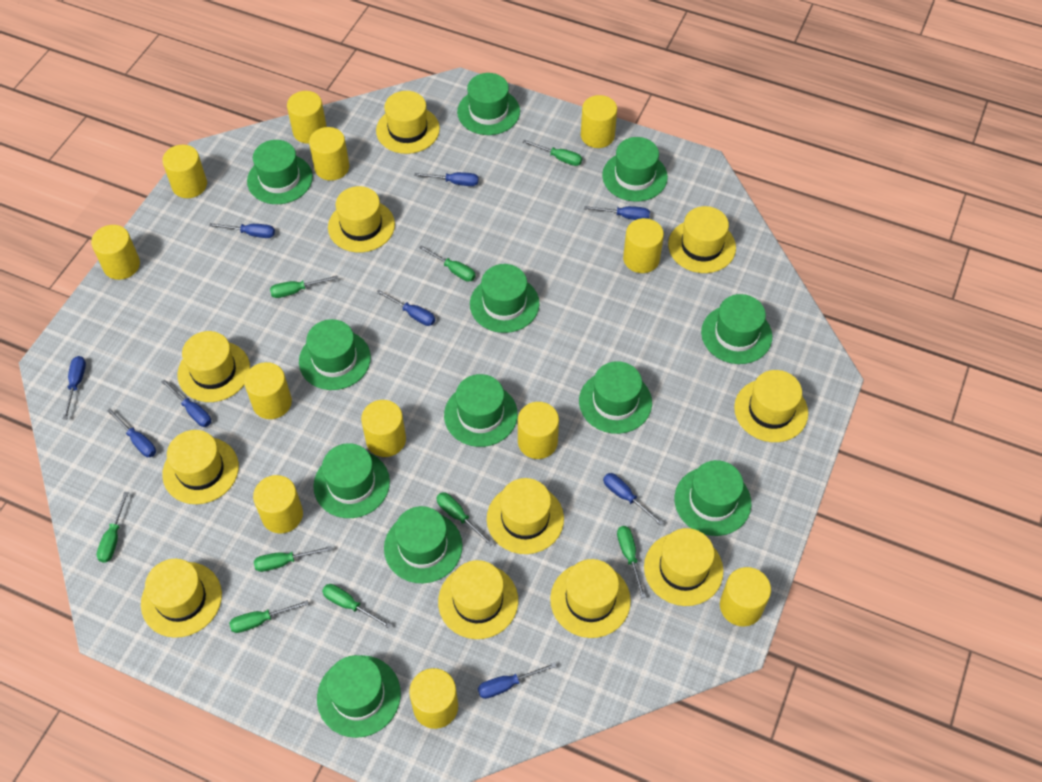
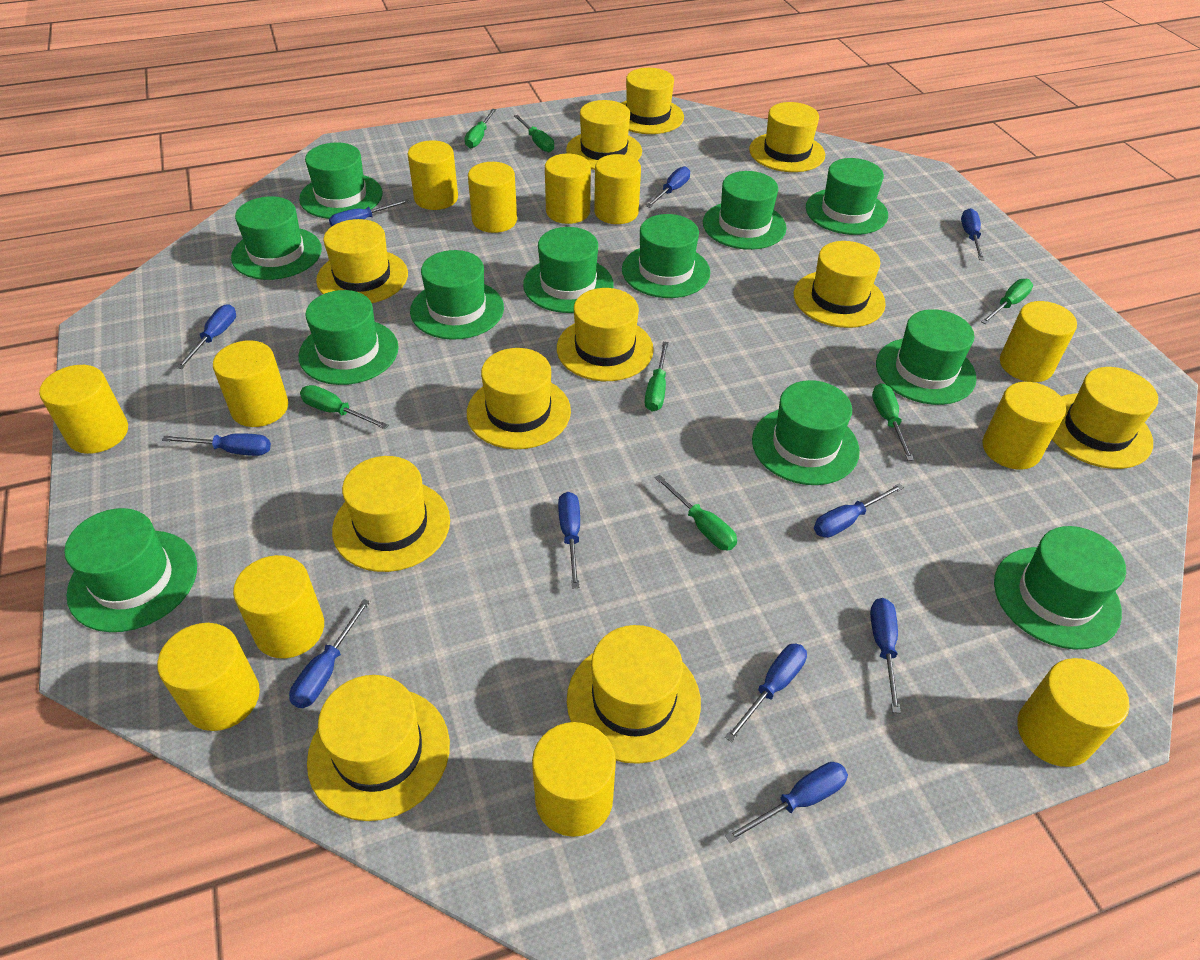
blue screwdriver: 9 -> 11
green screwdriver: 9 -> 7

